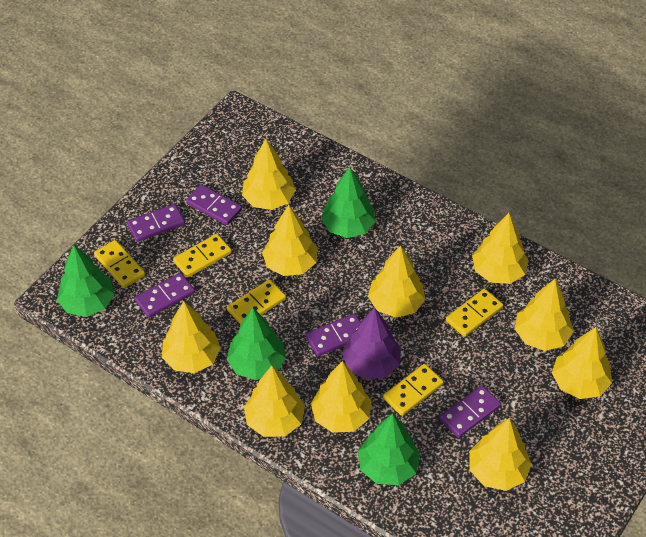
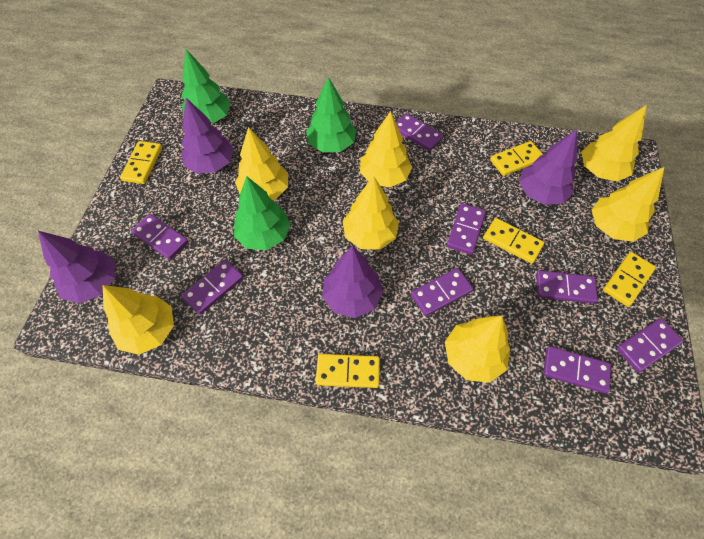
green tree: 4 -> 3
purple domino: 5 -> 8
purple tree: 1 -> 4
yellow tree: 10 -> 7

